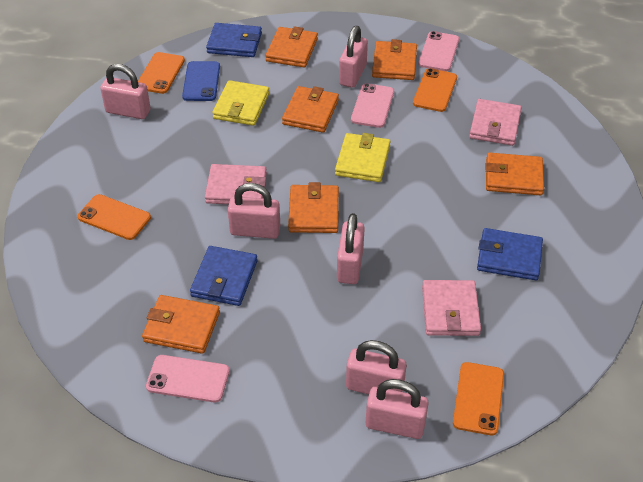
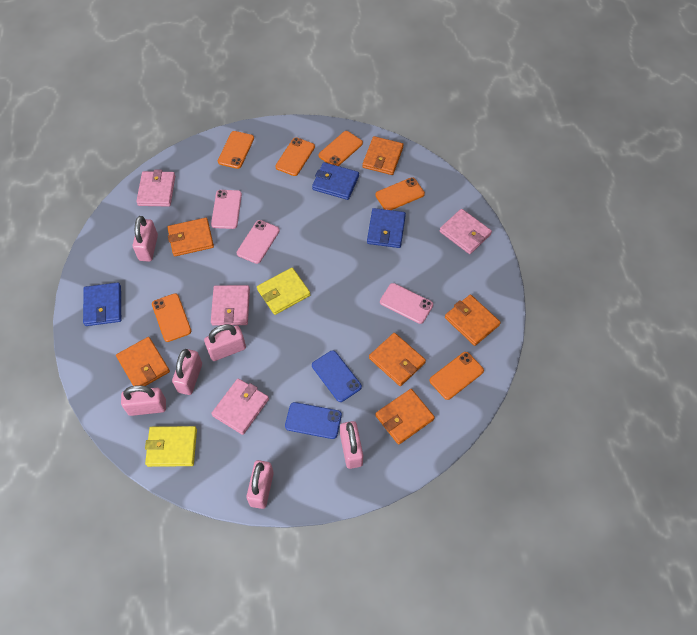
blue phone: 1 -> 2
orange phone: 4 -> 6
pink wallet: 3 -> 4

